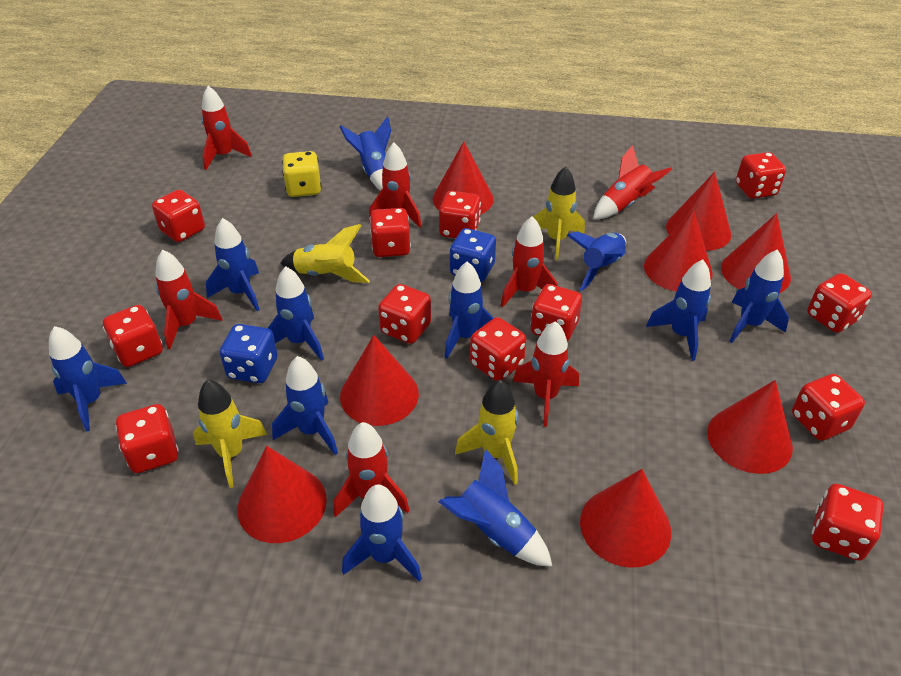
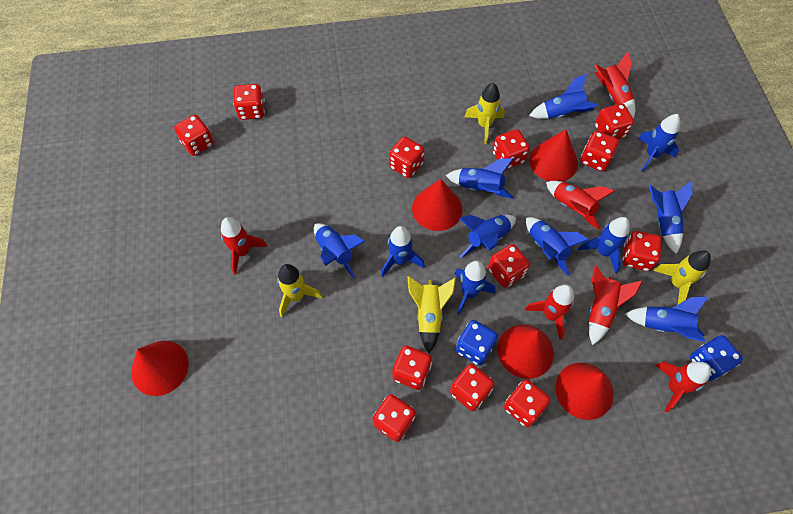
red cone: 8 -> 5
red rocket: 7 -> 6
yellow dice: 1 -> 0

